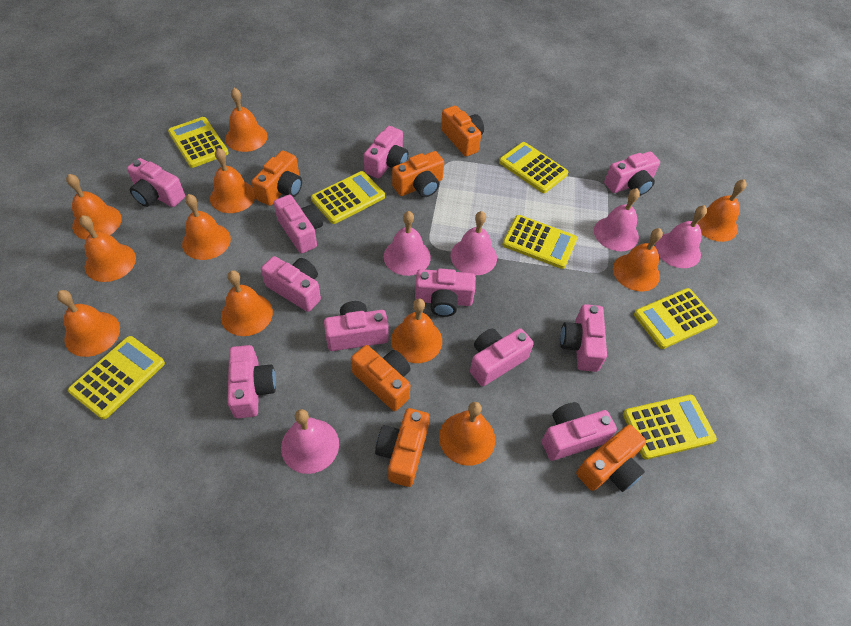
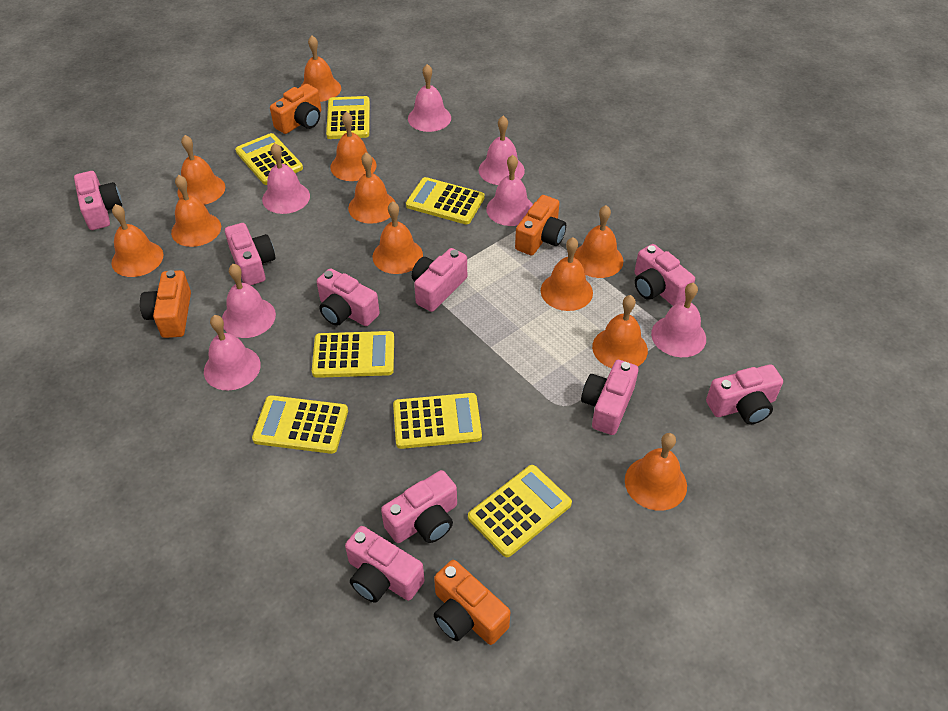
orange camera: 6 -> 4
pink bell: 5 -> 7
pink camera: 11 -> 9

